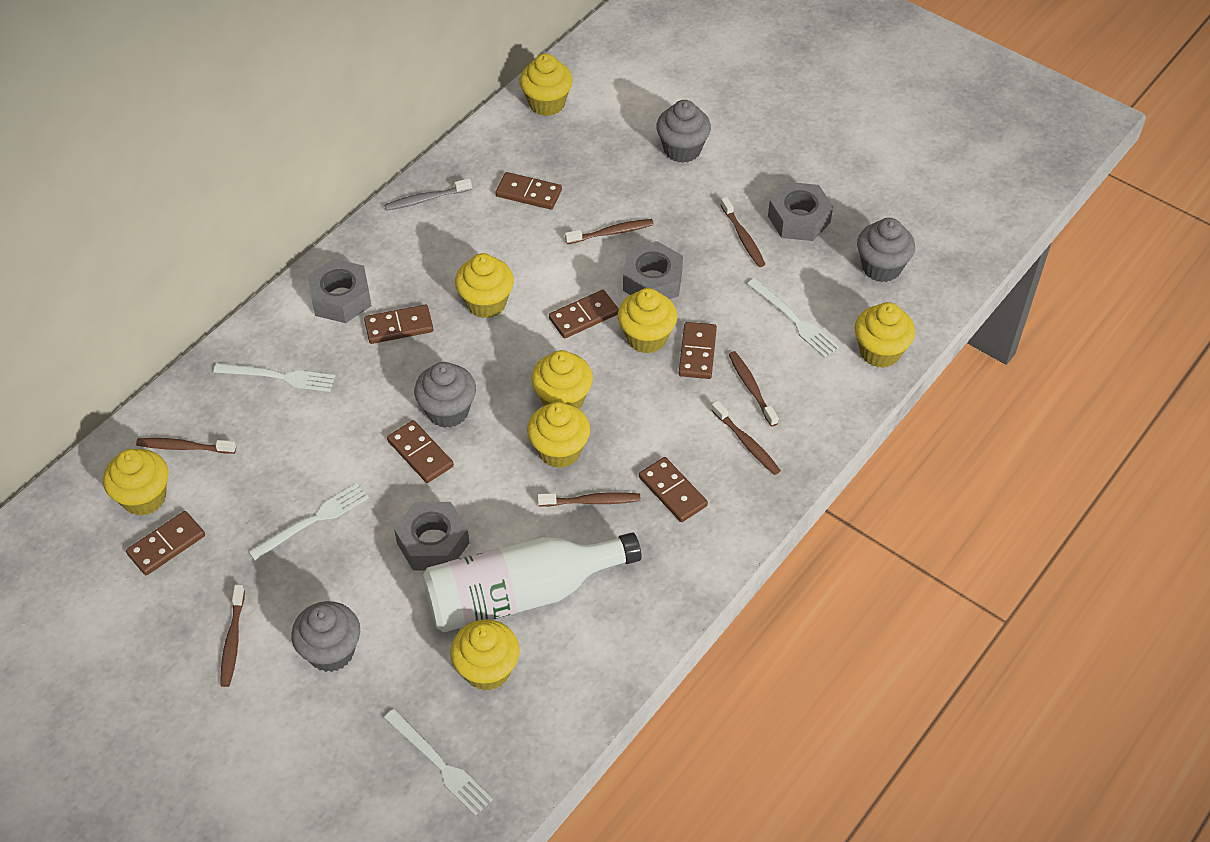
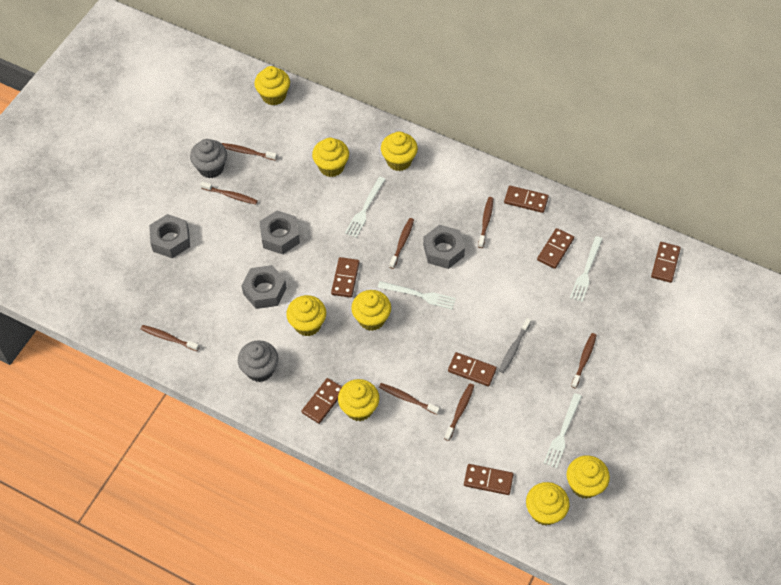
brown toothbrush: 7 -> 8
grey cupcake: 4 -> 2
white bottle: 1 -> 0

